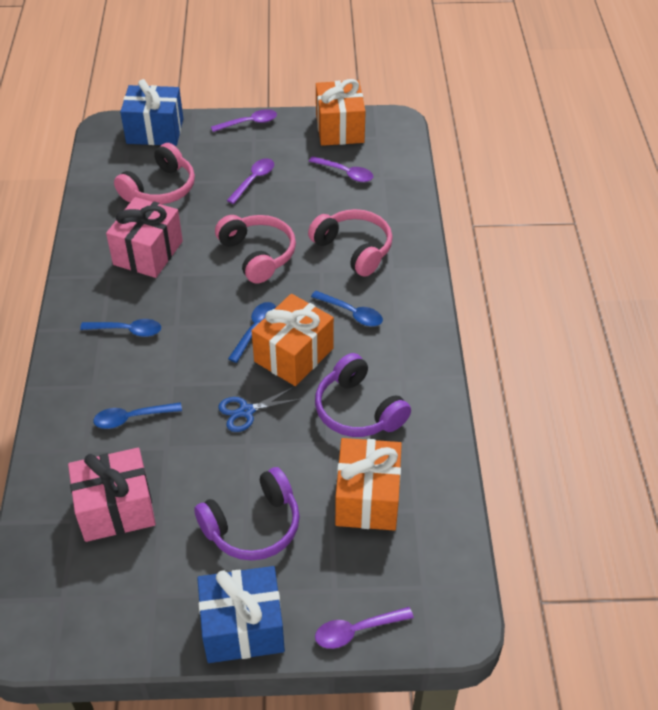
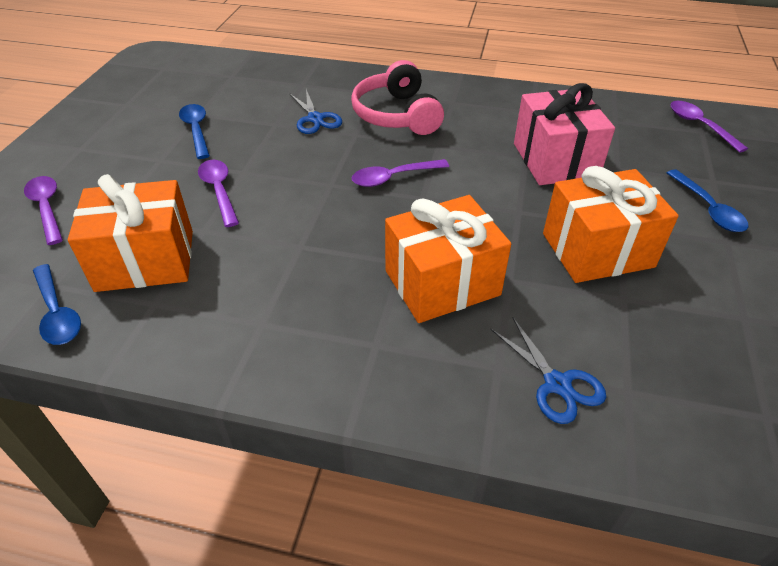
blue gift: 2 -> 0
blue scissors: 1 -> 2
blue spoon: 4 -> 3
pink gift: 2 -> 1
pink headphones: 3 -> 1
purple headphones: 2 -> 0

